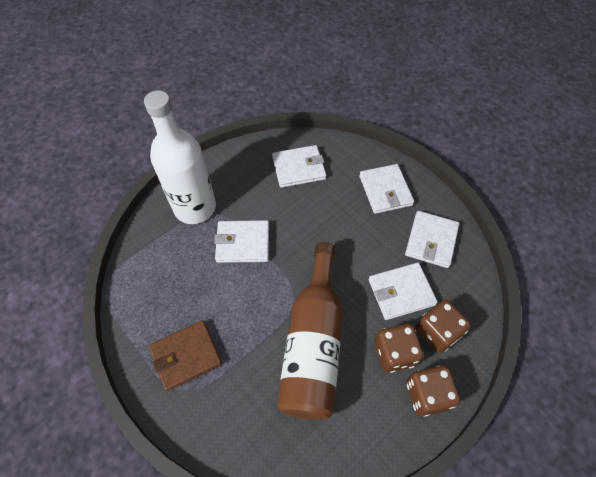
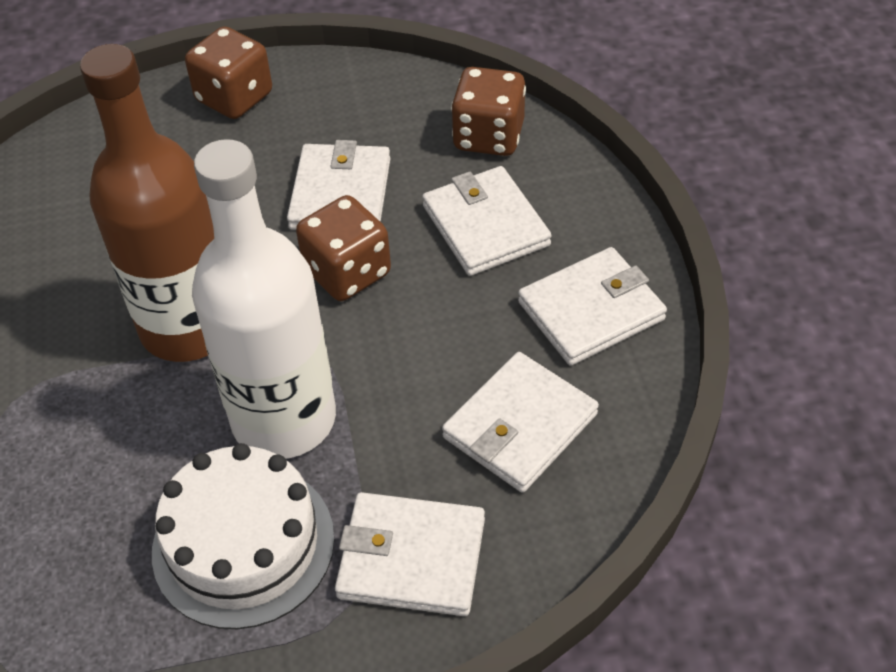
brown wallet: 1 -> 0
white cake: 0 -> 1

